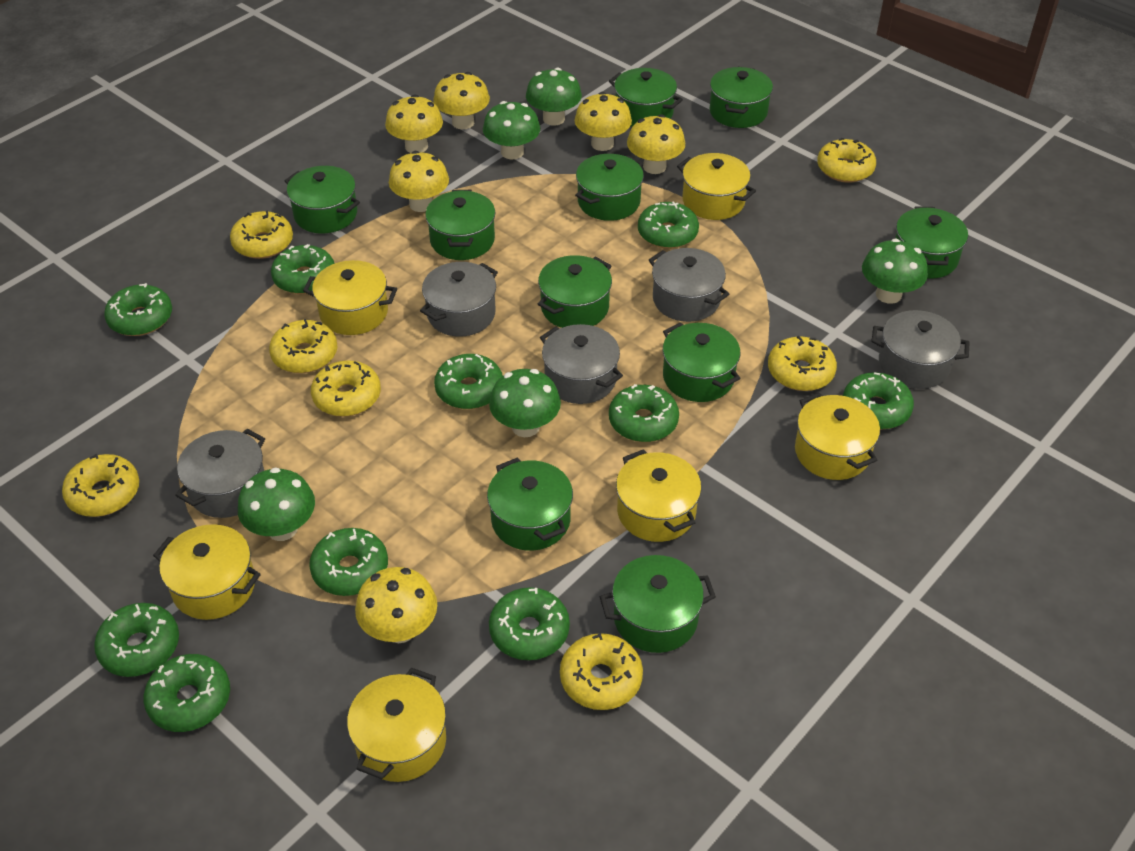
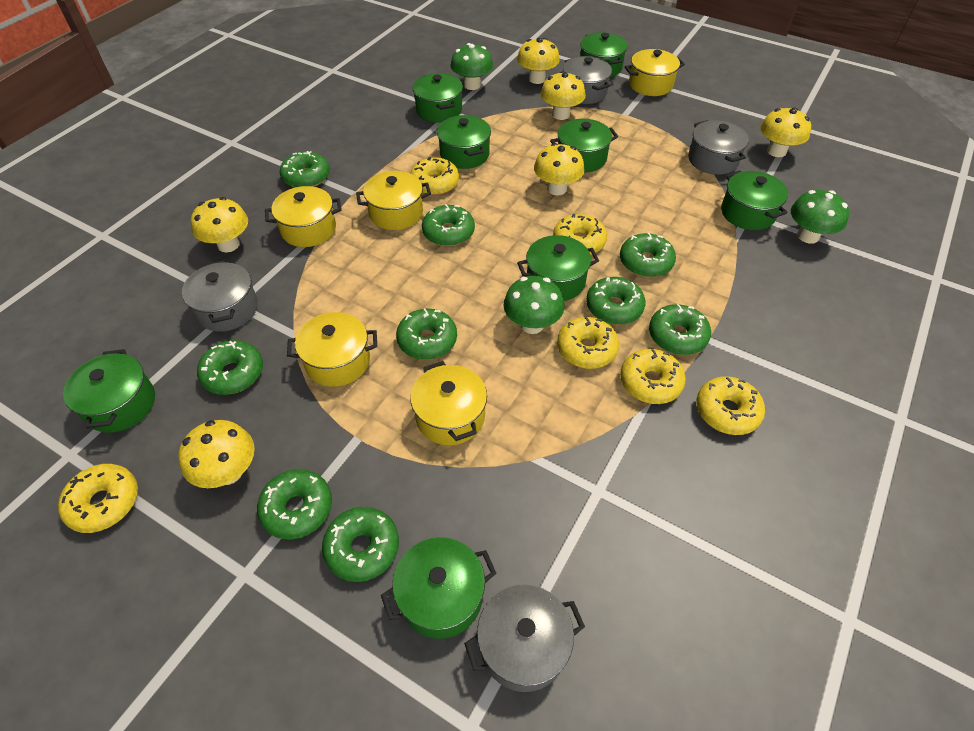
green donut: 10 -> 9
green mushroom: 5 -> 3
green pot: 10 -> 8
grey pot: 5 -> 4
yellow donut: 7 -> 6
yellow pot: 6 -> 5

